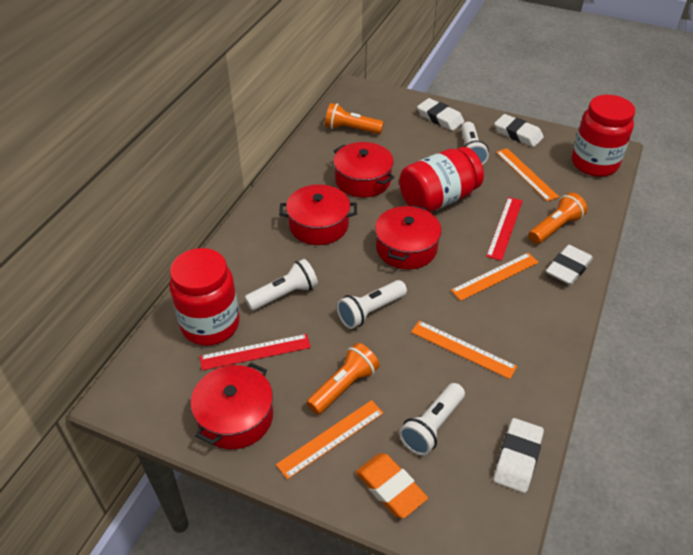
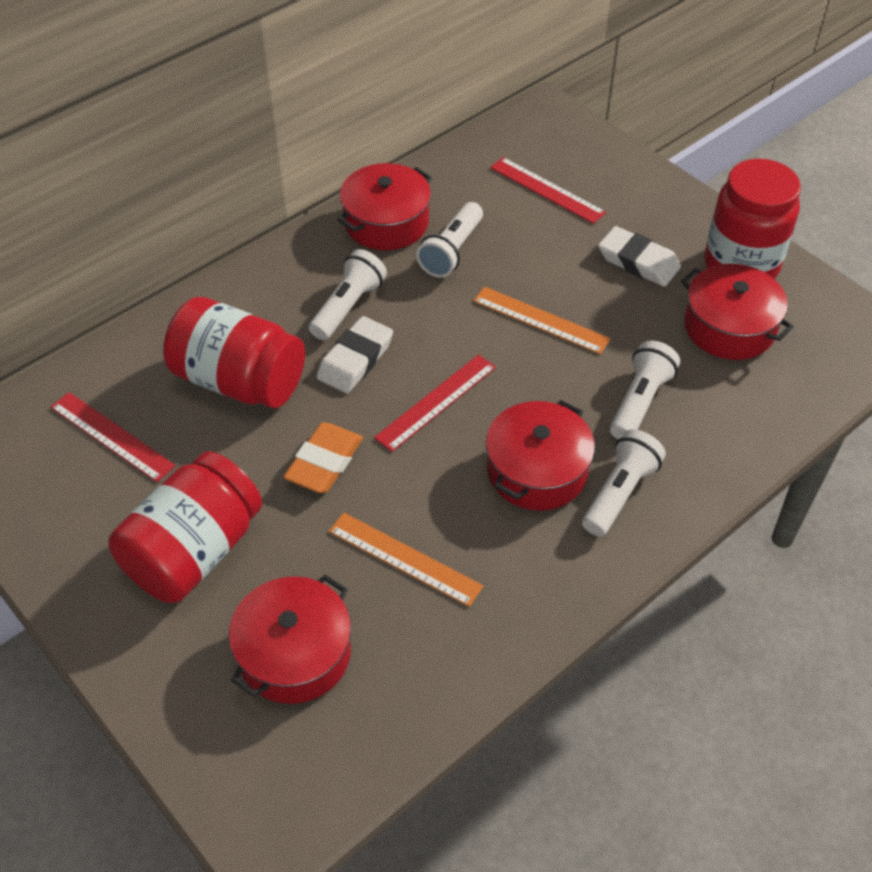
orange flashlight: 3 -> 0
orange ruler: 4 -> 2
red ruler: 2 -> 3
white eraser: 4 -> 2

